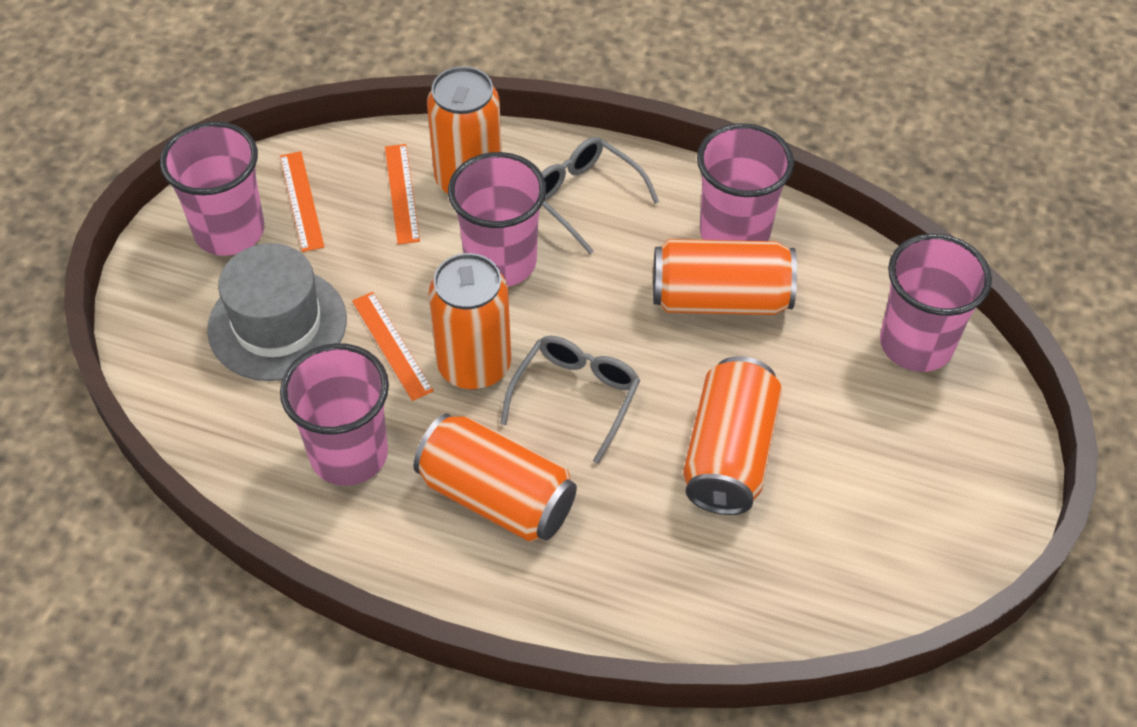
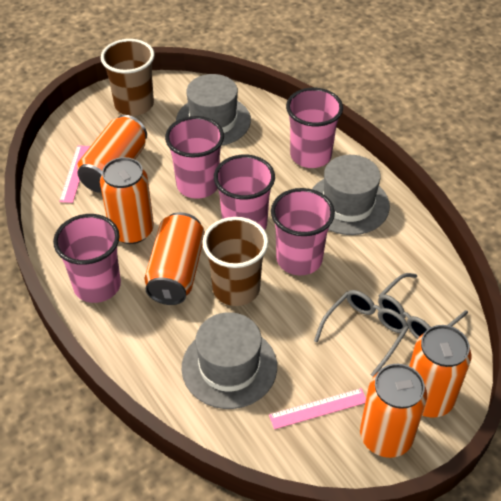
brown cup: 0 -> 2
grey hat: 1 -> 3
orange ruler: 3 -> 0
pink ruler: 0 -> 2

